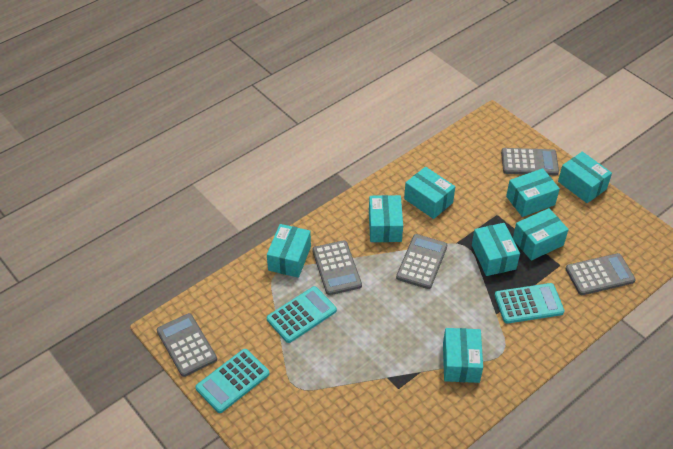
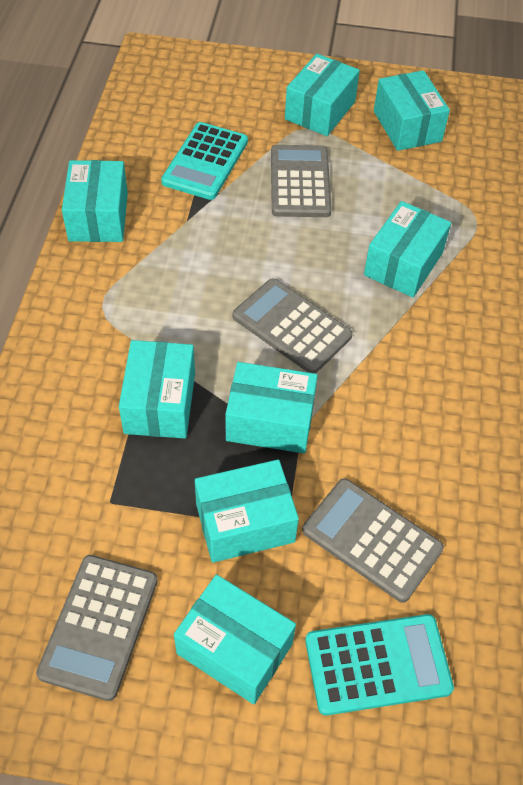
grey calculator: 5 -> 4
turquoise calculator: 3 -> 2

